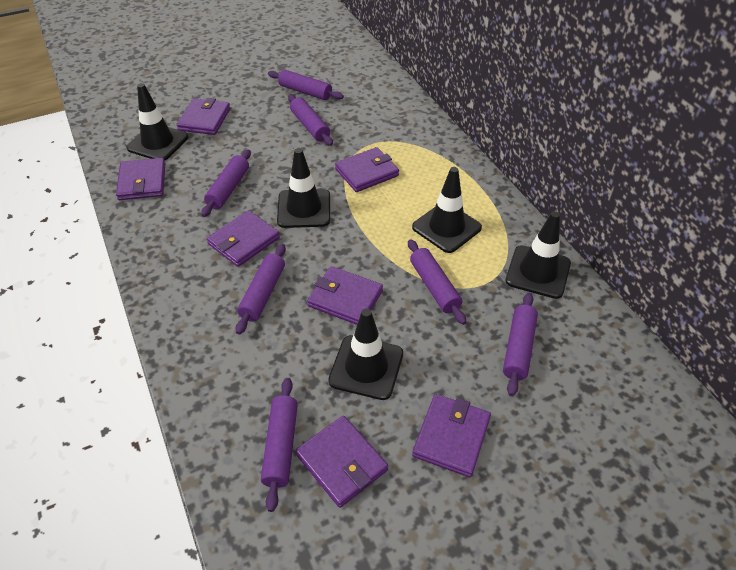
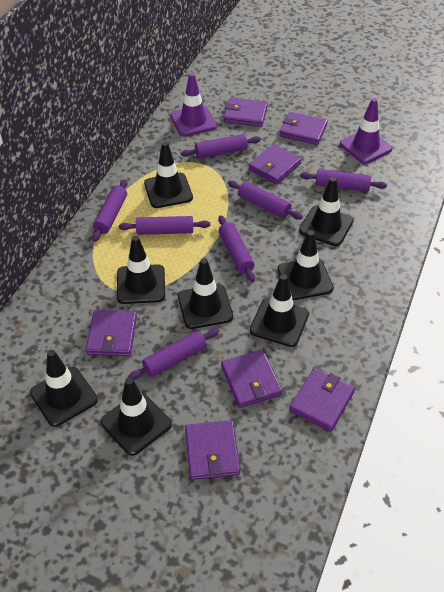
black traffic cone: 5 -> 8
purple traffic cone: 0 -> 2

